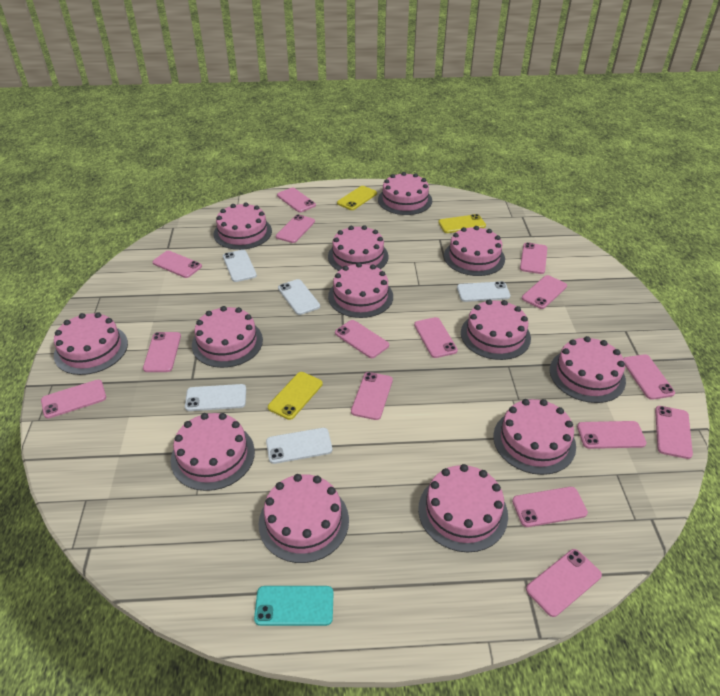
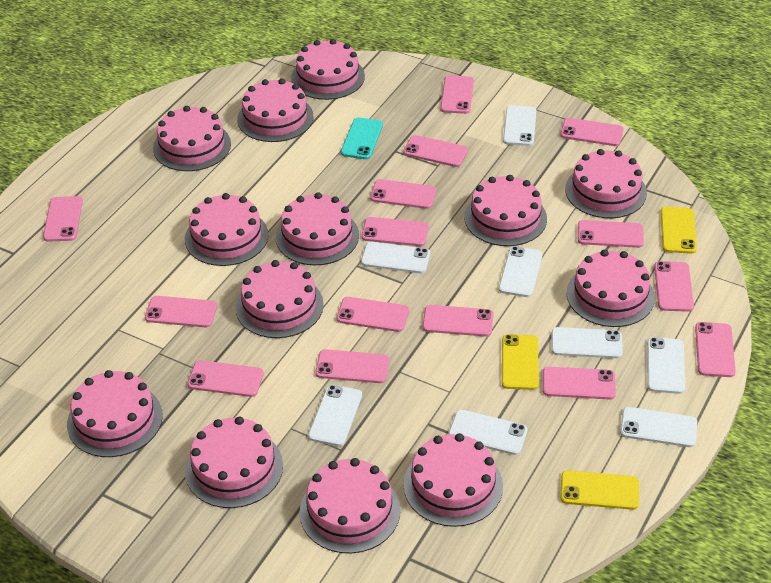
white phone: 5 -> 8

